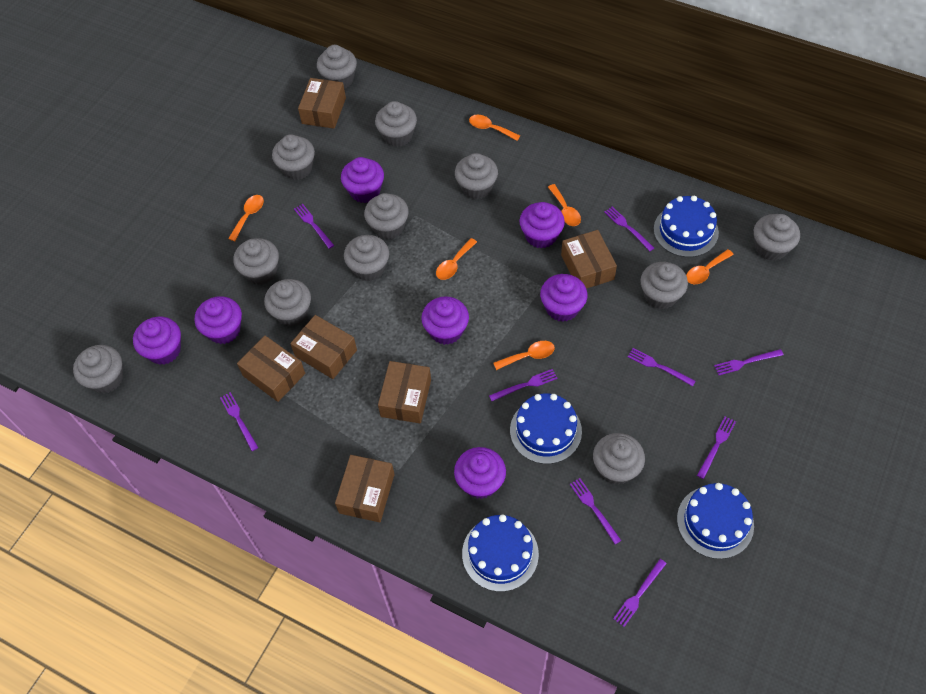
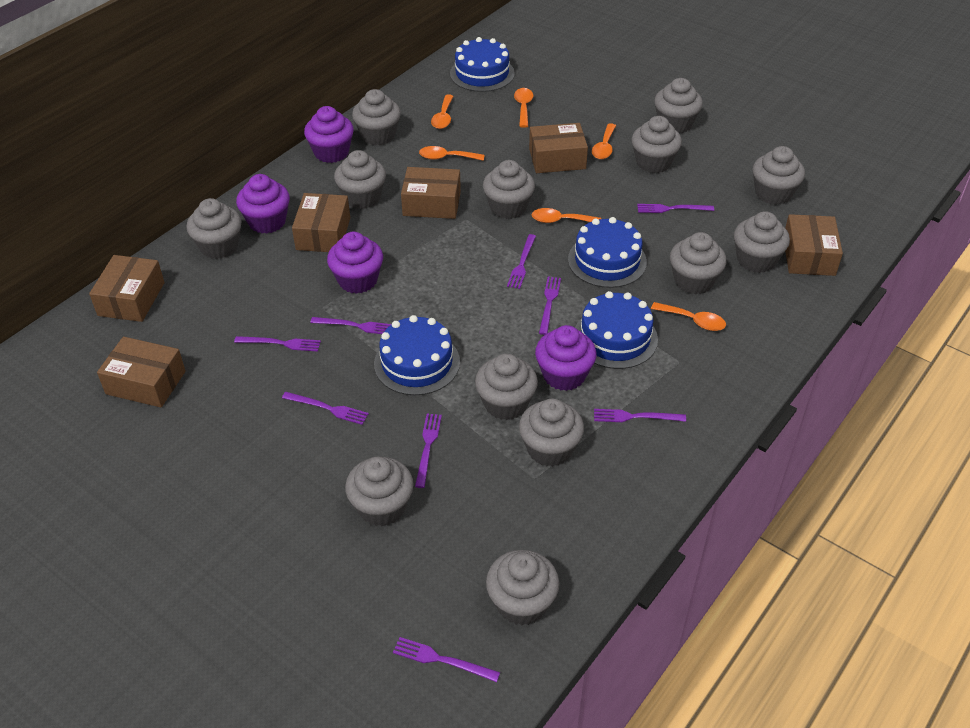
grey cupcake: 12 -> 13
purple cupcake: 7 -> 4

